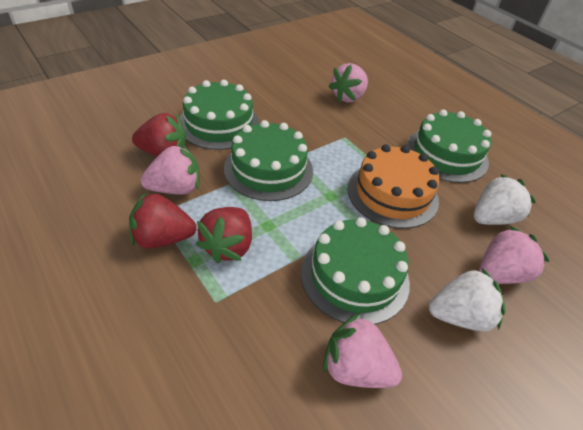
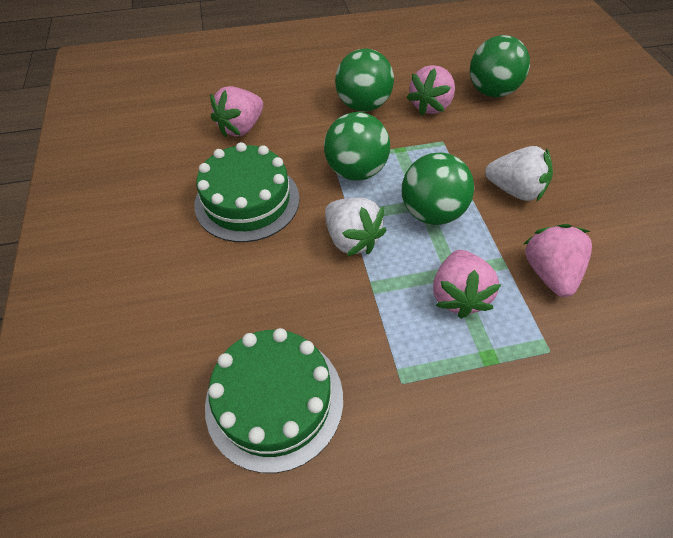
green ball: 0 -> 4
green cake: 4 -> 2
orange cake: 1 -> 0
red strawberry: 3 -> 0

